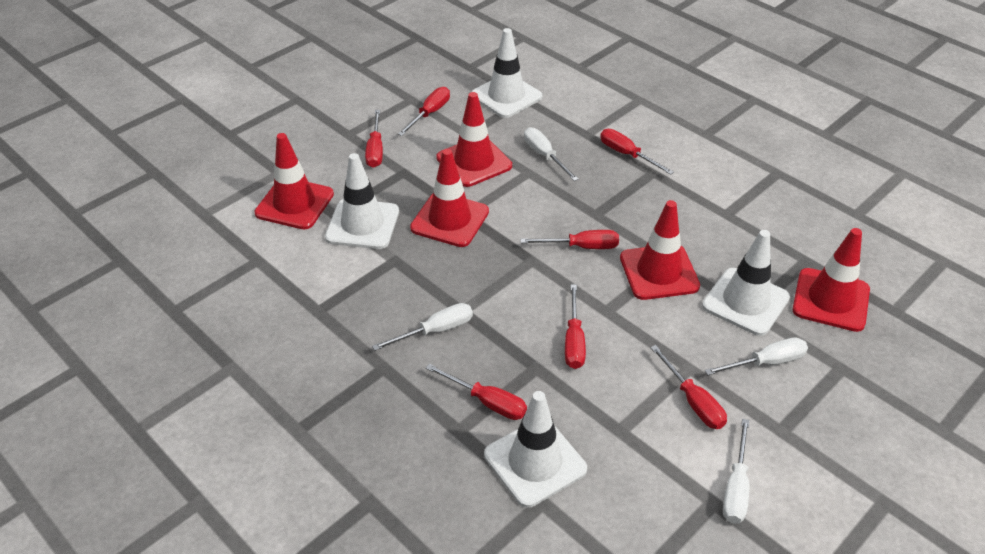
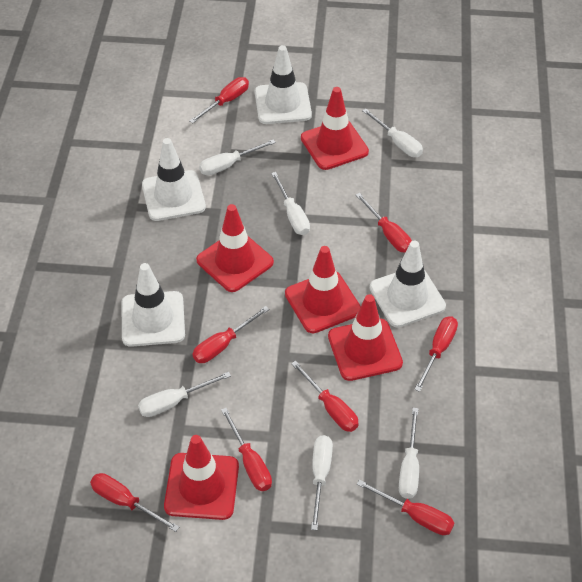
red screwdriver: 7 -> 8
white screwdriver: 4 -> 6

